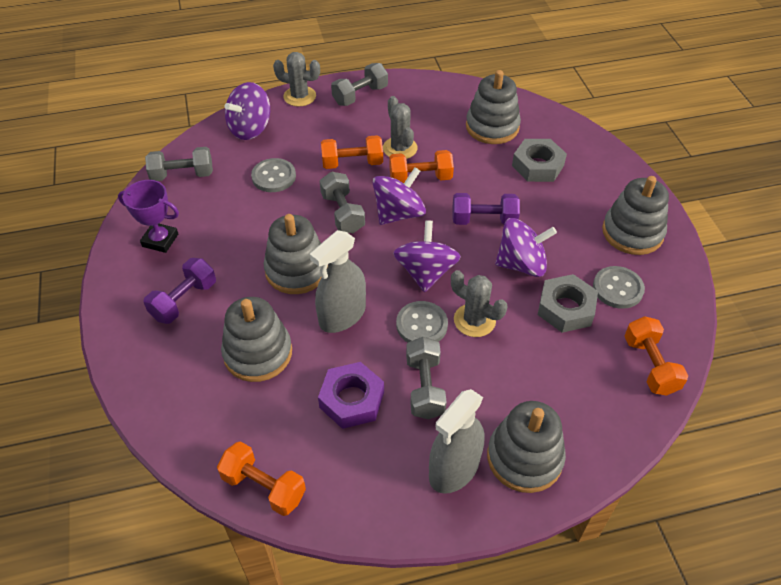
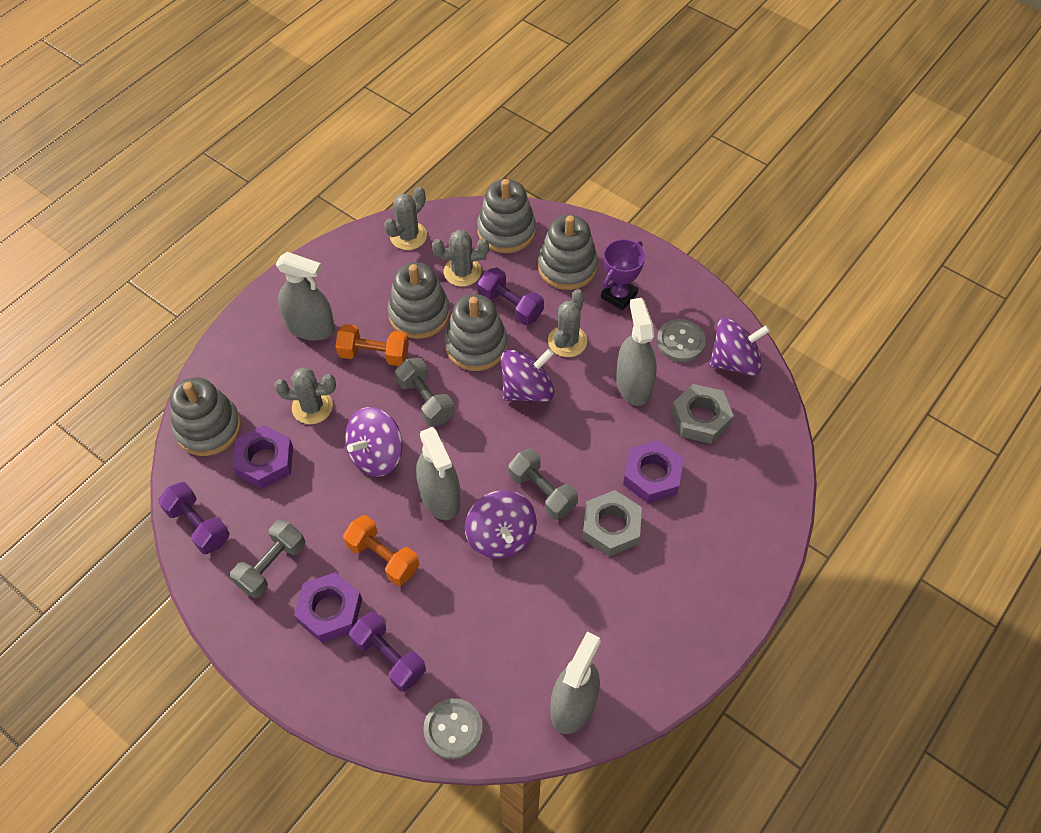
grey button: 3 -> 2
grey cactus: 3 -> 4
grey dumbbell: 4 -> 3
grey spray bottle: 2 -> 4
orange dumbbell: 4 -> 2
purple dumbbell: 2 -> 3
purple nut: 1 -> 3

